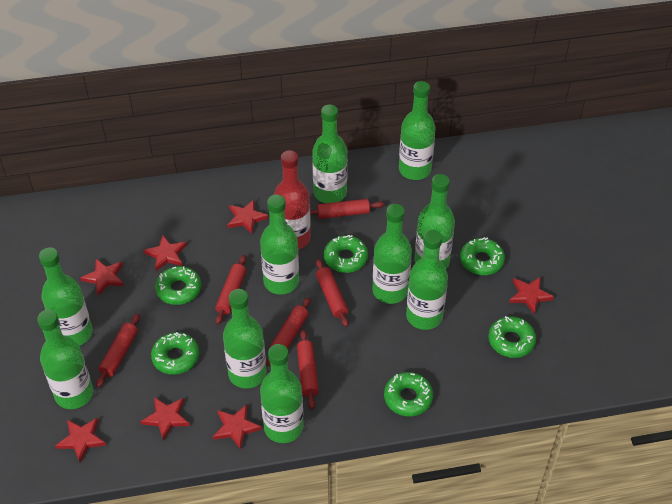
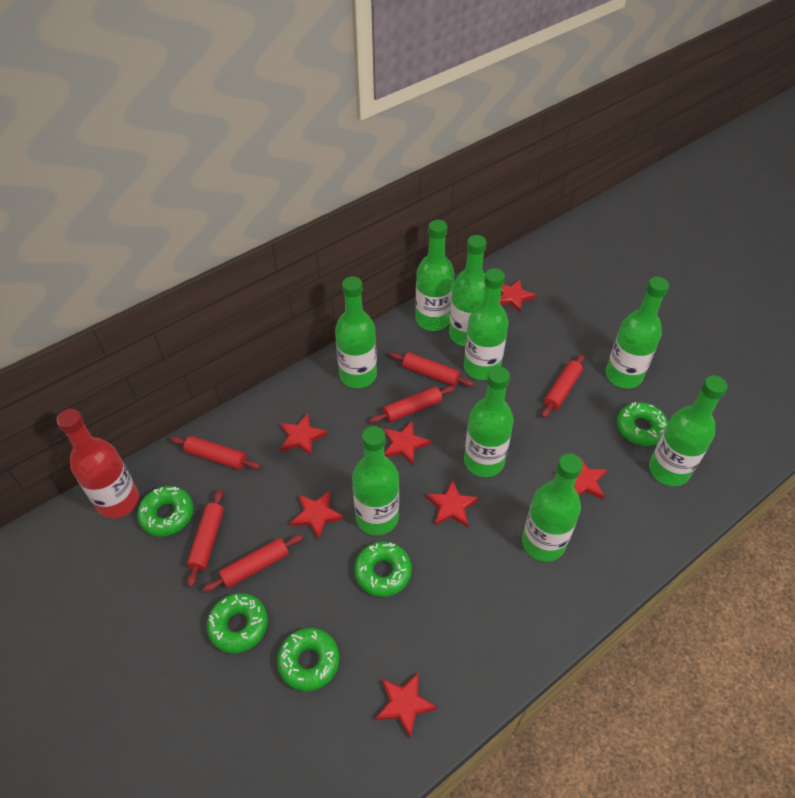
green bottle: 10 -> 9
green donut: 6 -> 5

